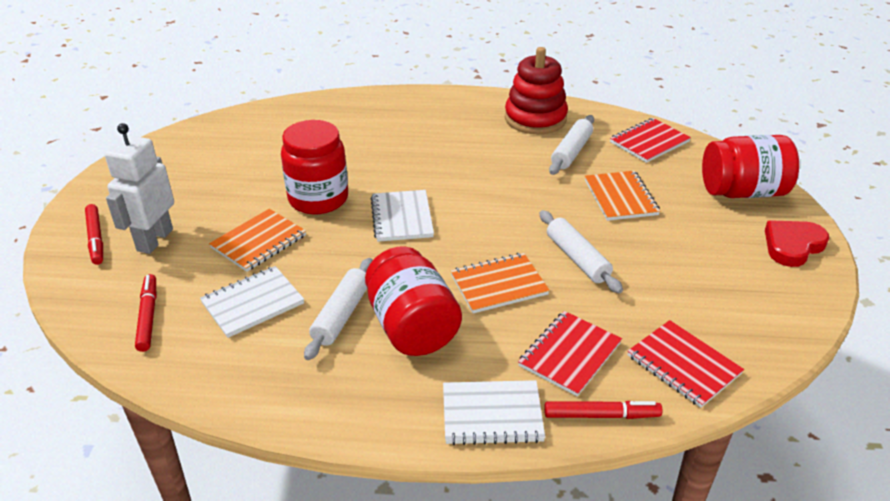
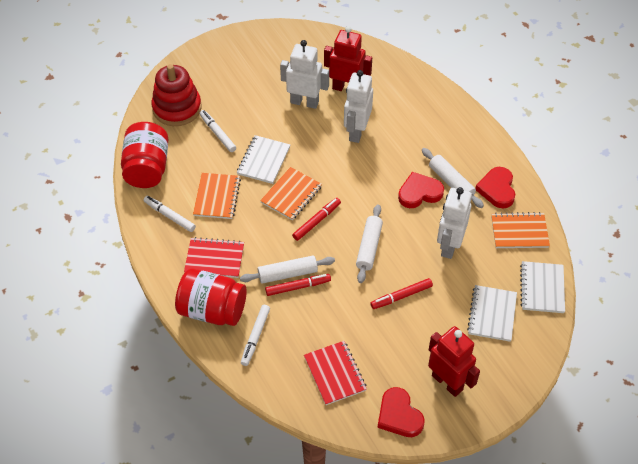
red heart: 1 -> 3
red jar: 3 -> 2
red notebook: 3 -> 2
red robot: 0 -> 2
white marker: 0 -> 3
white robot: 1 -> 3

